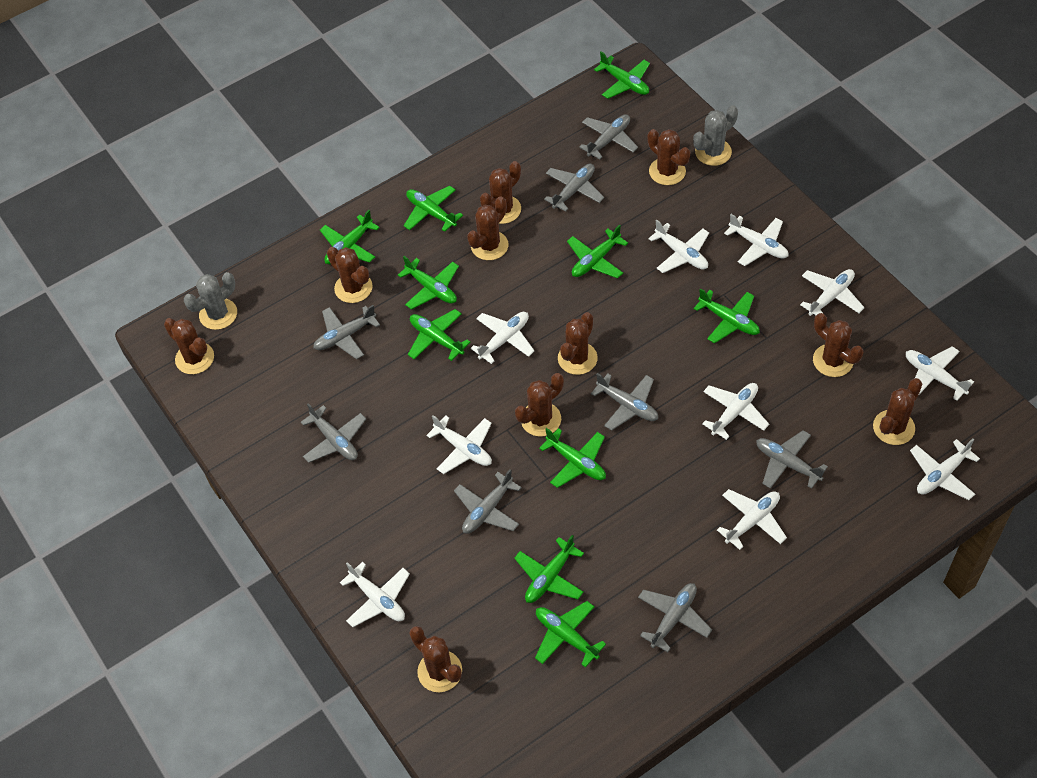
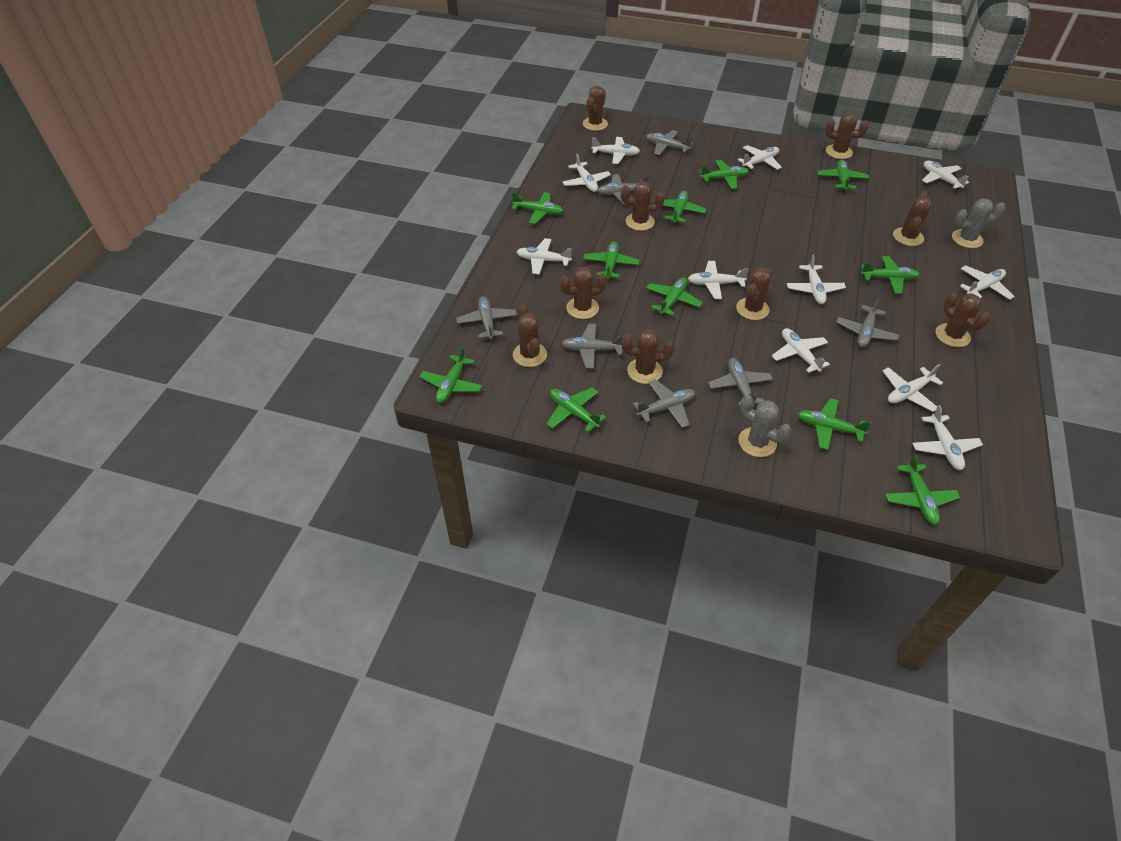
brown cactus: 10 -> 9
green plane: 10 -> 11
grey plane: 8 -> 7
white plane: 10 -> 11

